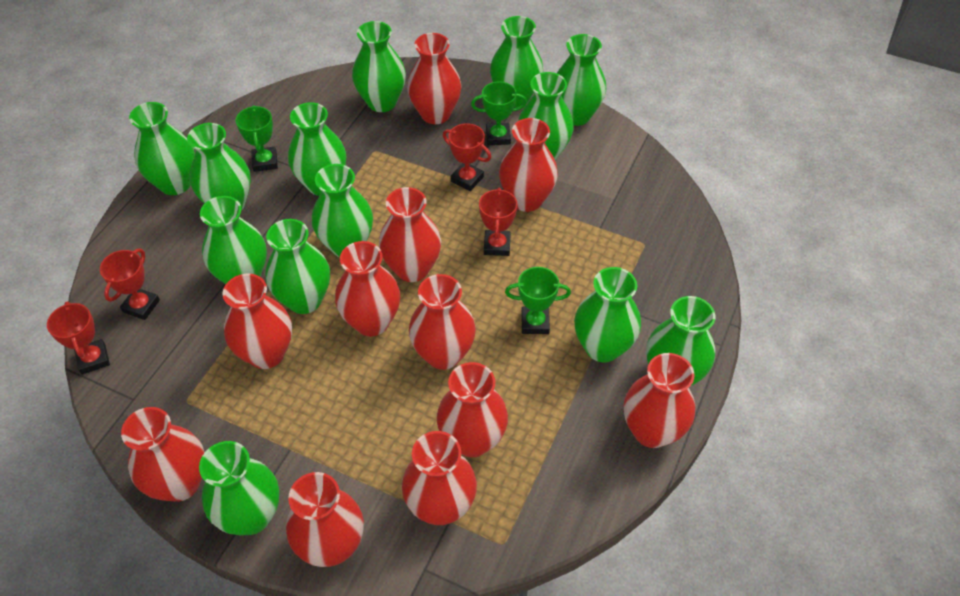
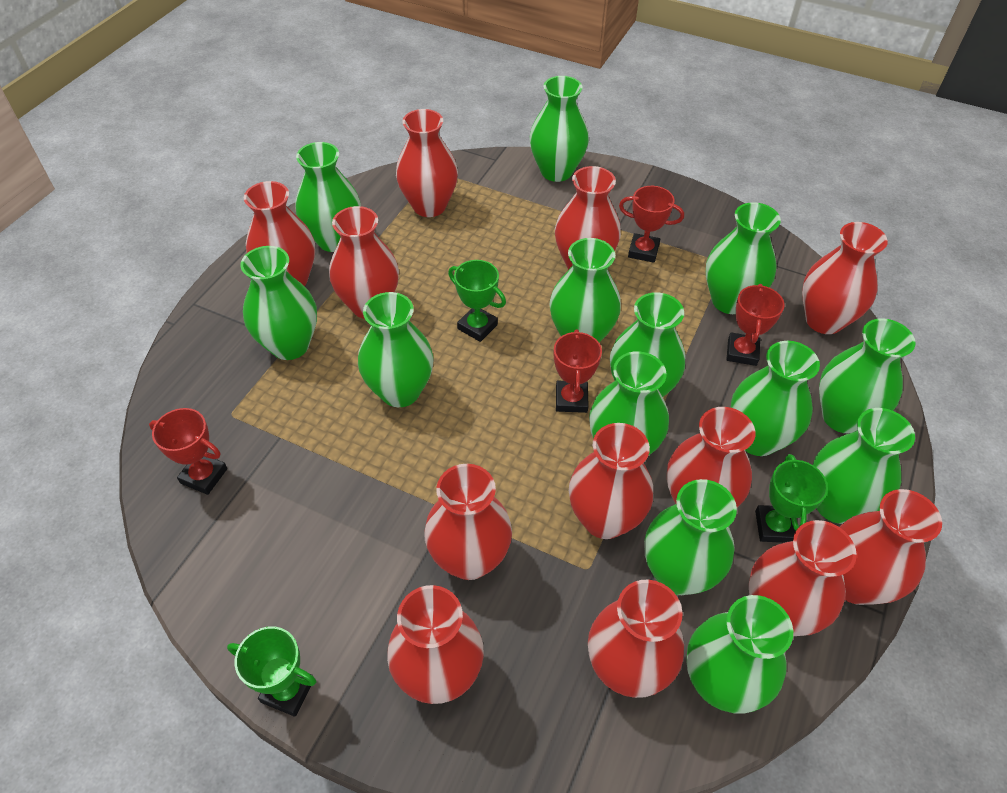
red vase: 11 -> 12

